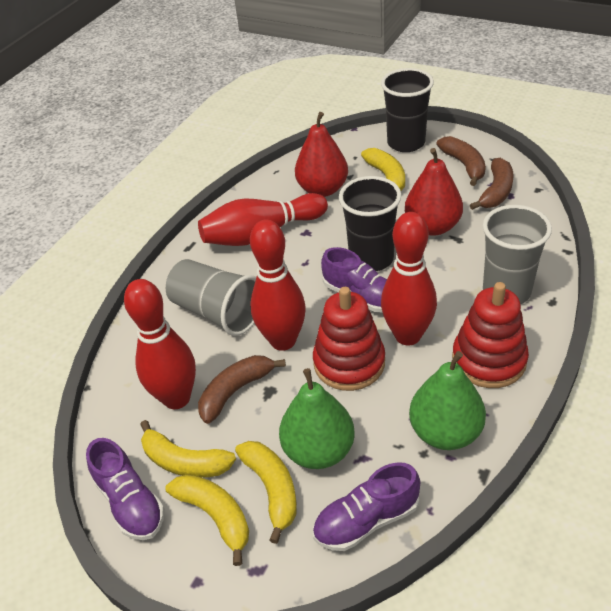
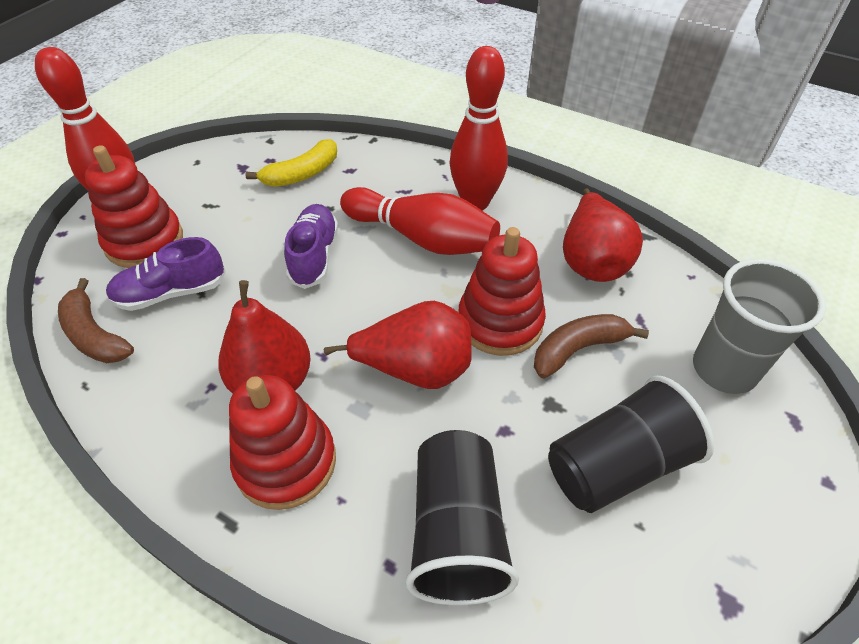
brown banana: 3 -> 2
green pear: 2 -> 0
grey cup: 2 -> 1
purple shoe: 3 -> 2
red bowling pin: 4 -> 3
red pear: 2 -> 3
red stacking toy: 2 -> 3
yellow banana: 4 -> 1

